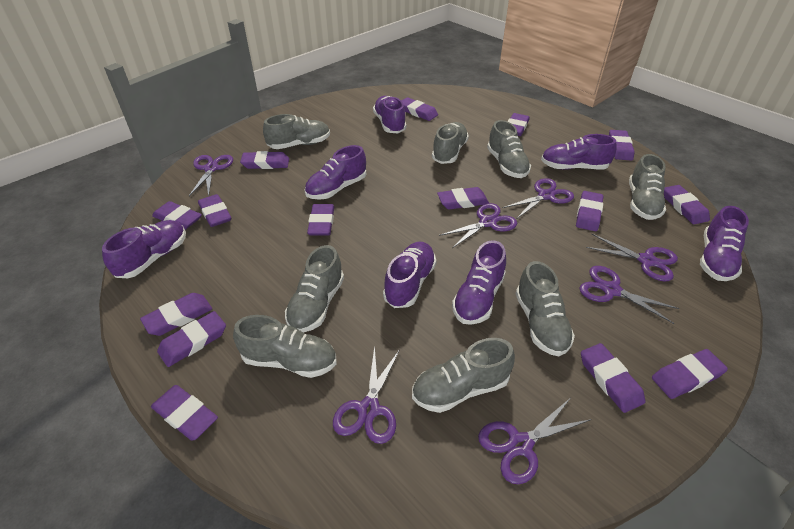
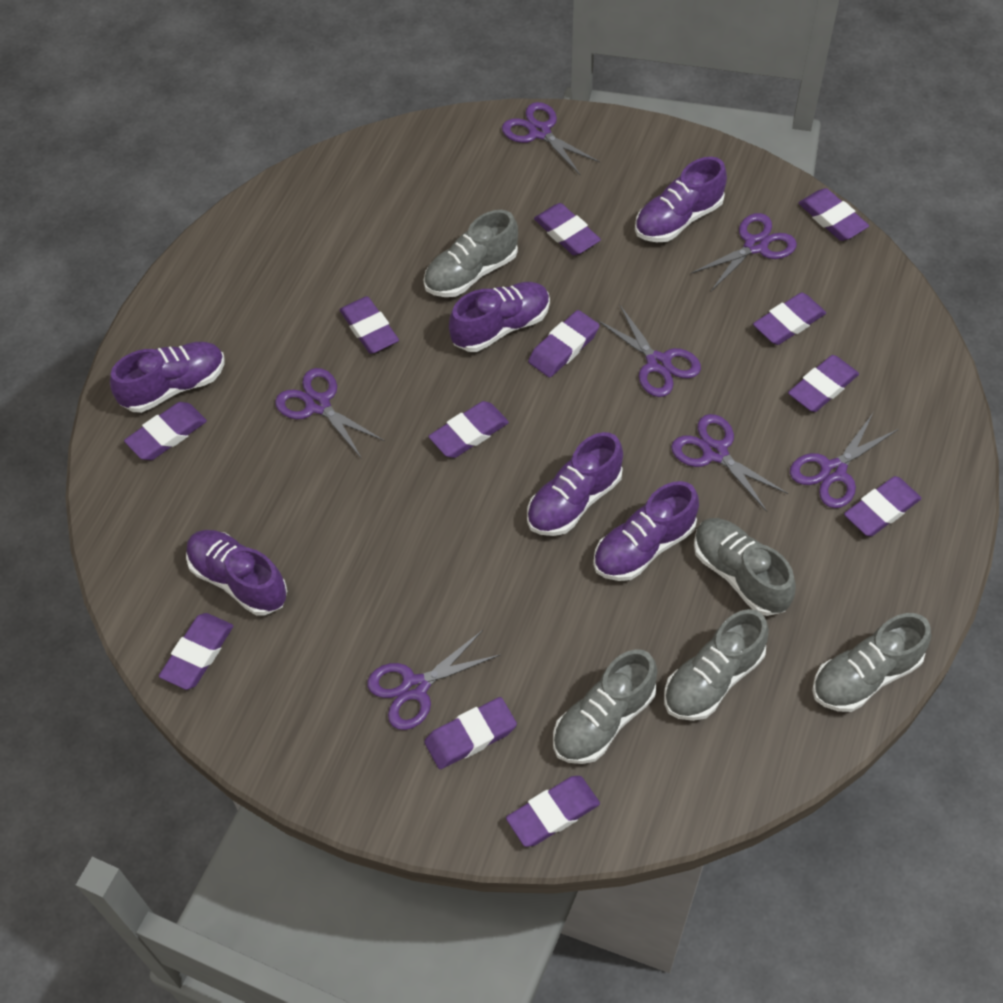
grey shoe: 8 -> 5
purple eraser: 15 -> 12
purple shoe: 7 -> 6

